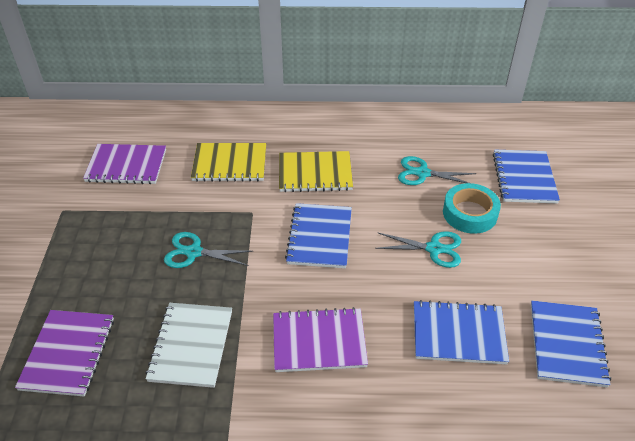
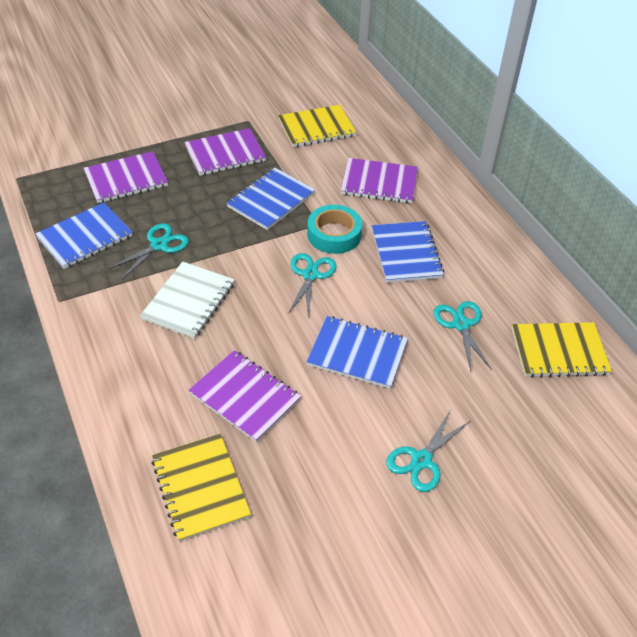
purple notebook: 3 -> 4
turquoise scissors: 3 -> 4
yellow notebook: 2 -> 3

